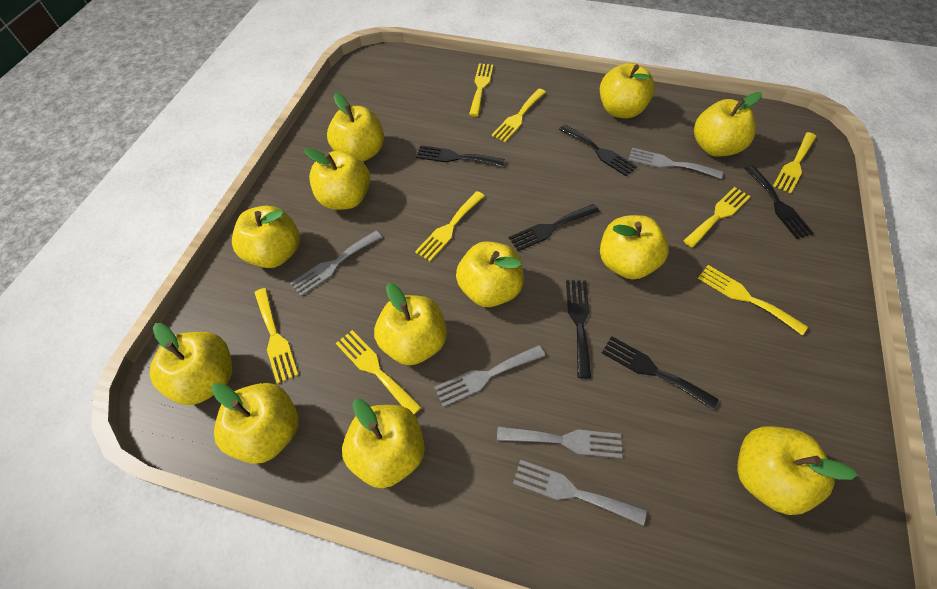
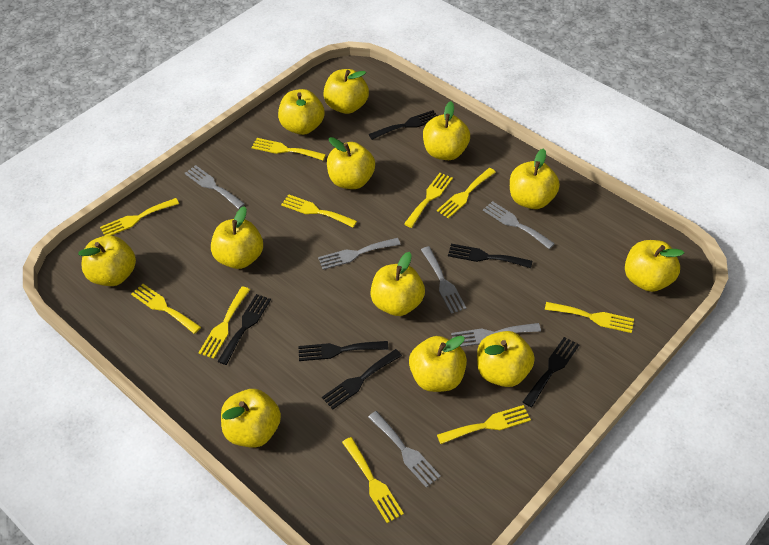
grey fork: 5 -> 6
yellow fork: 8 -> 10

